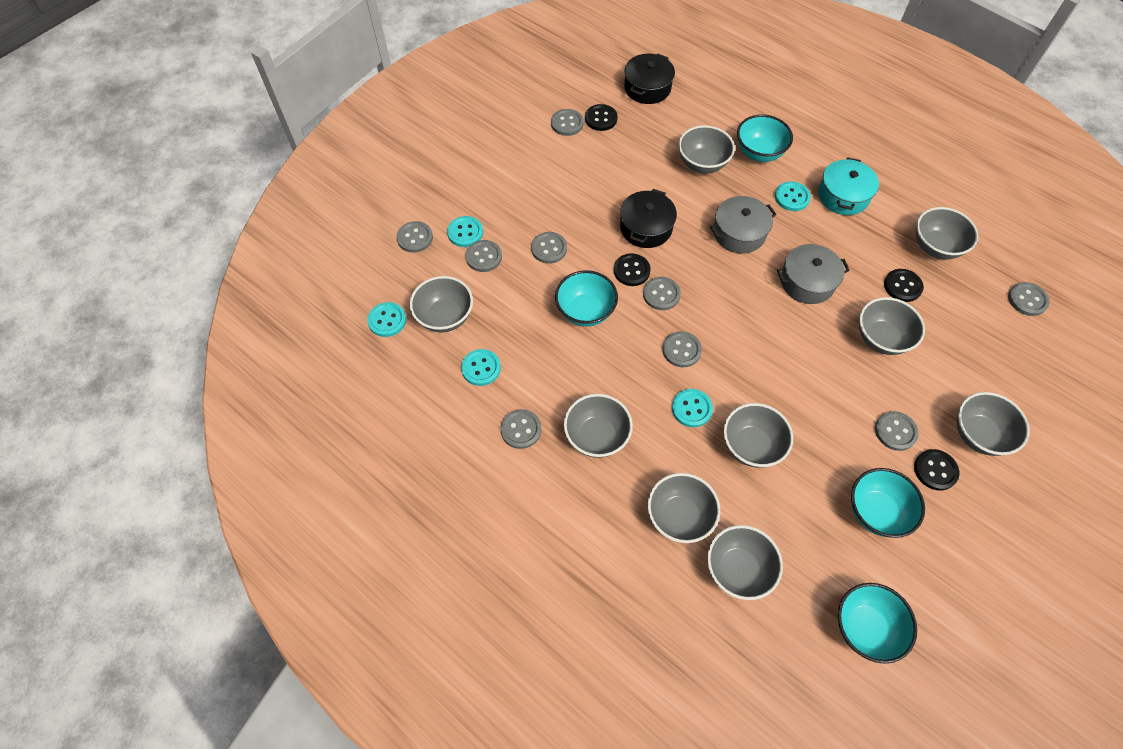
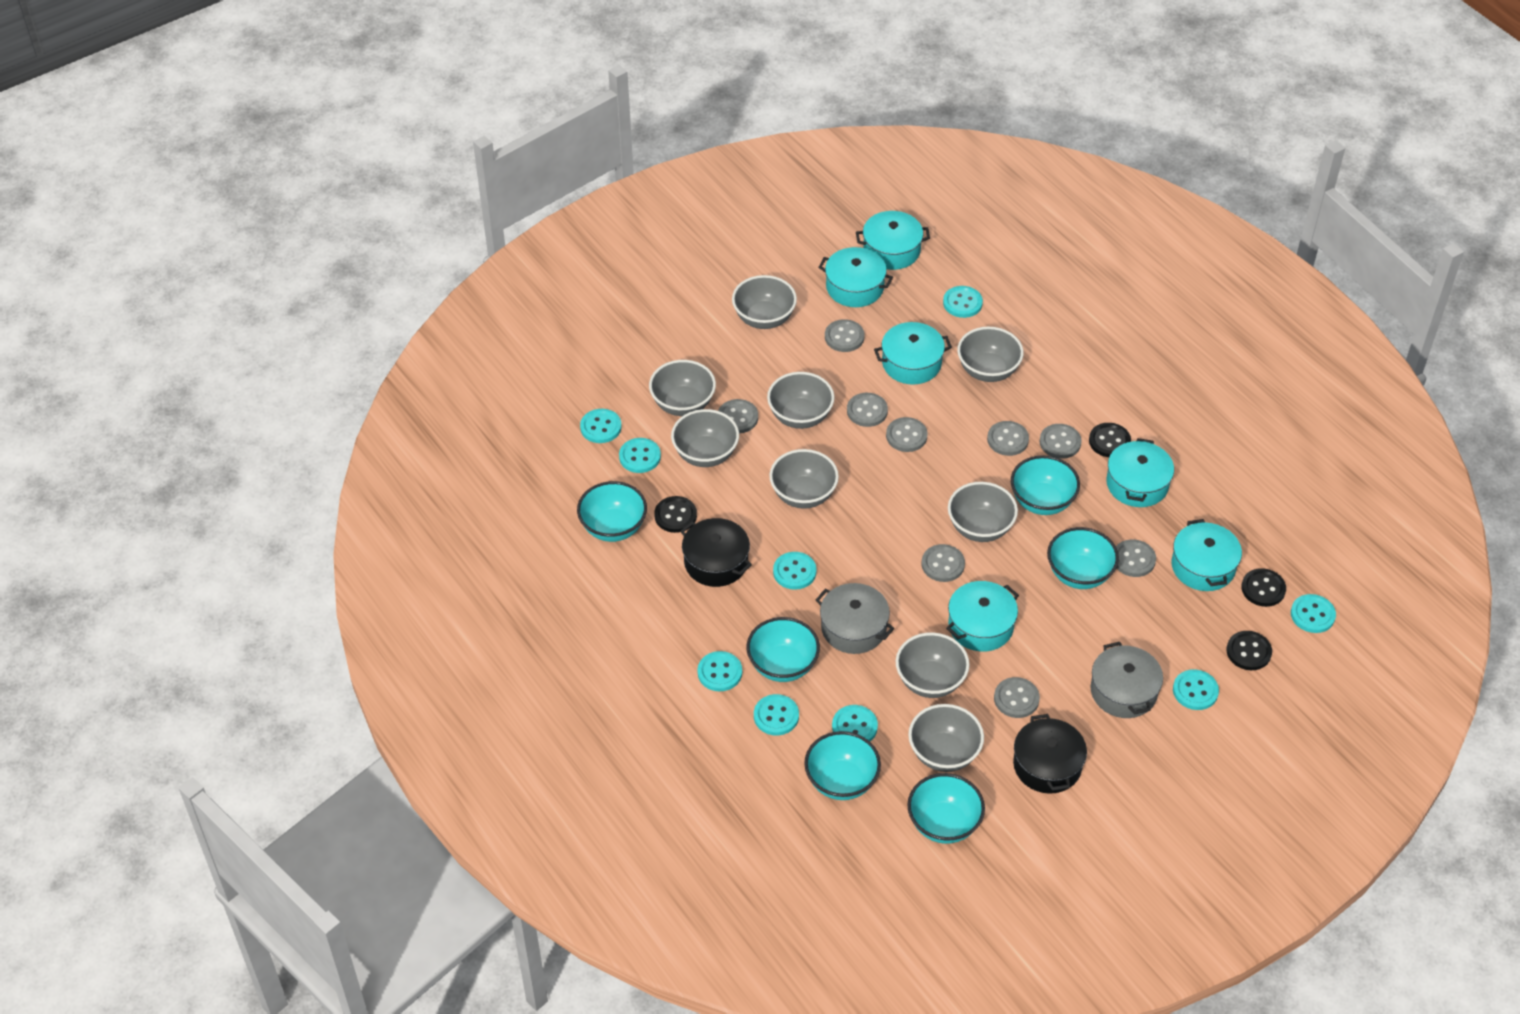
turquoise bowl: 4 -> 6
turquoise button: 5 -> 9
turquoise pot: 1 -> 6

